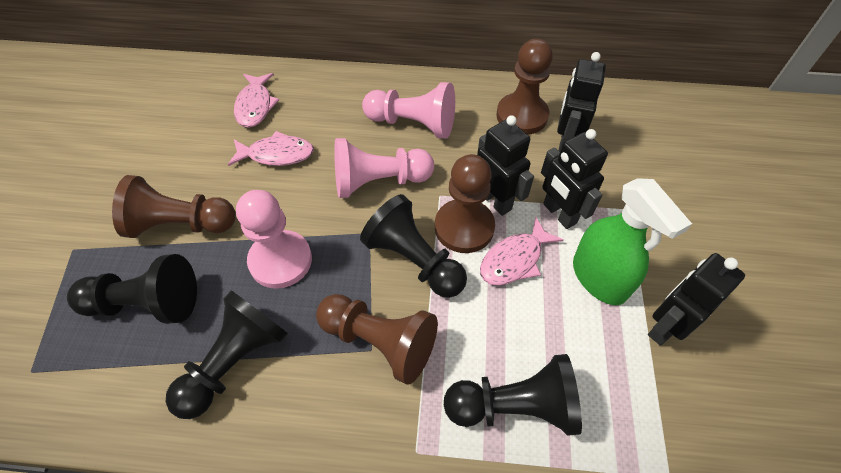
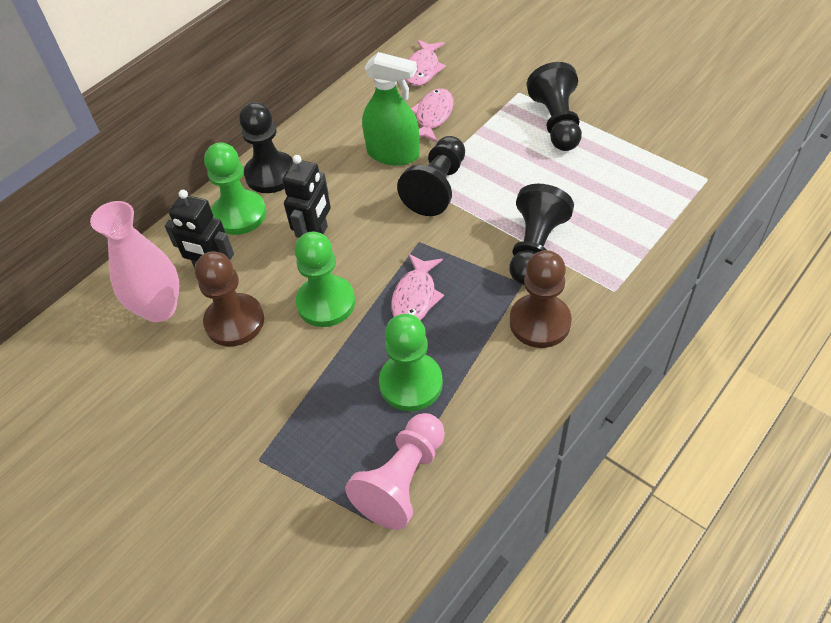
black robot: 4 -> 2
brown pawn: 4 -> 2
green pawn: 0 -> 3
pink pawn: 3 -> 1
pink vase: 0 -> 1

